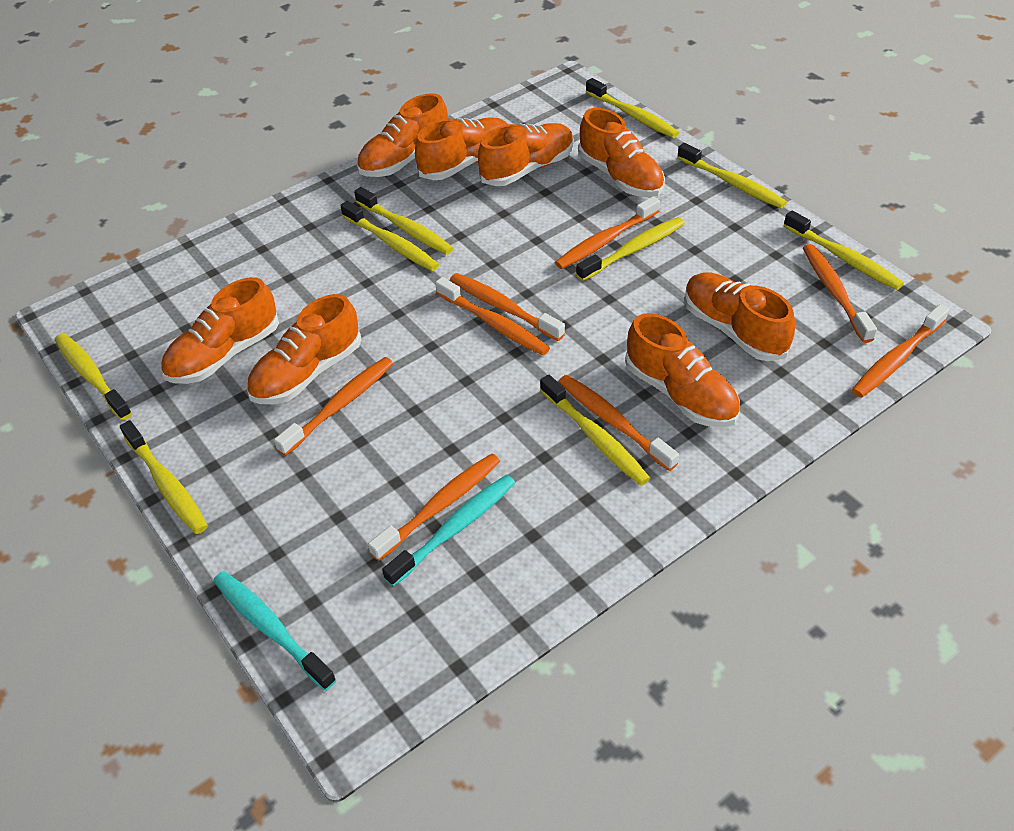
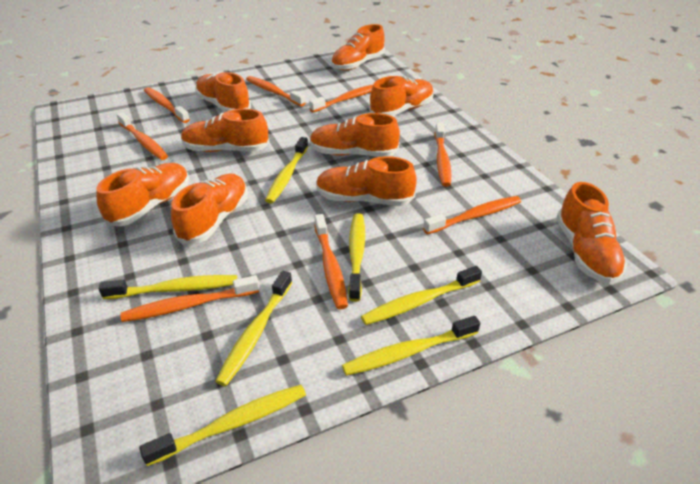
orange shoe: 8 -> 9
turquoise toothbrush: 2 -> 0
yellow toothbrush: 9 -> 7

